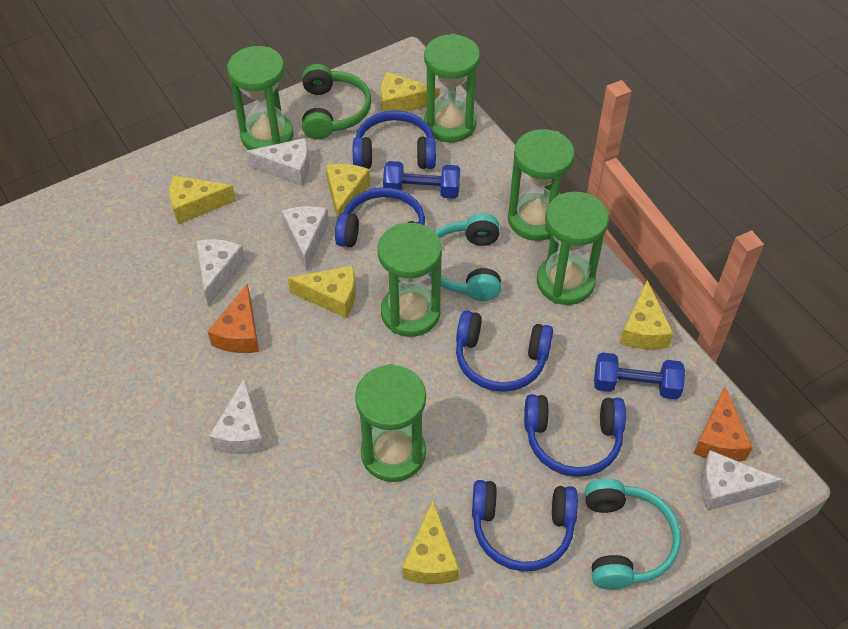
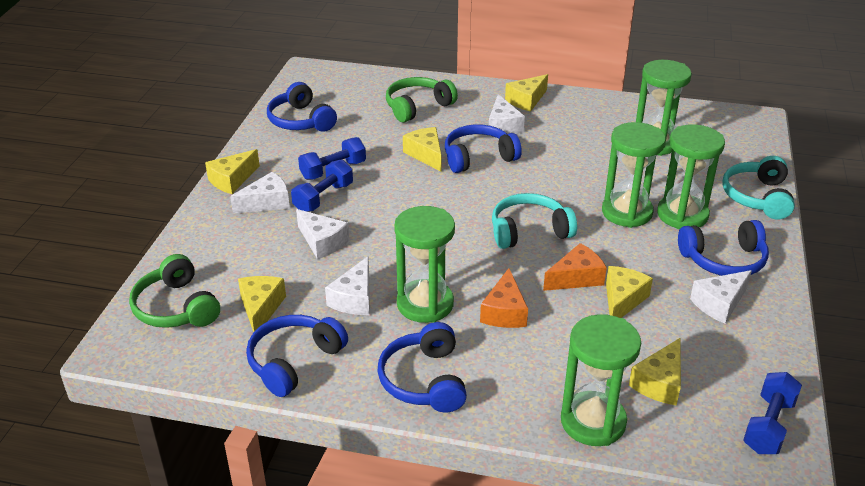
blue dumbbell: 2 -> 3
green headphones: 1 -> 2
green hourglass: 6 -> 5

